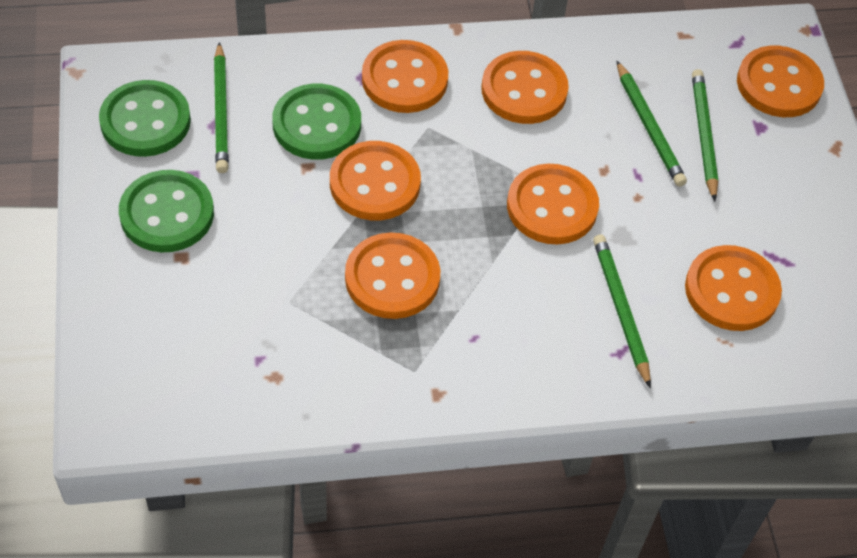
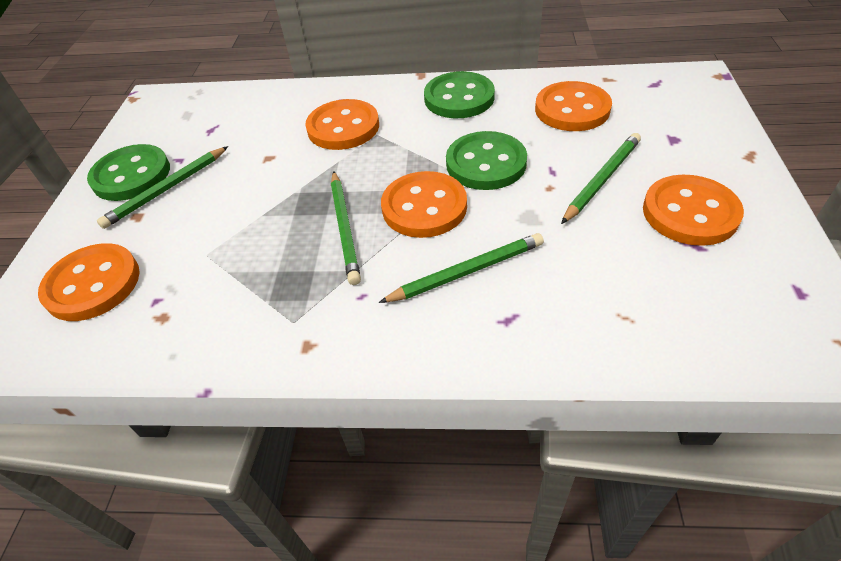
orange button: 7 -> 5

